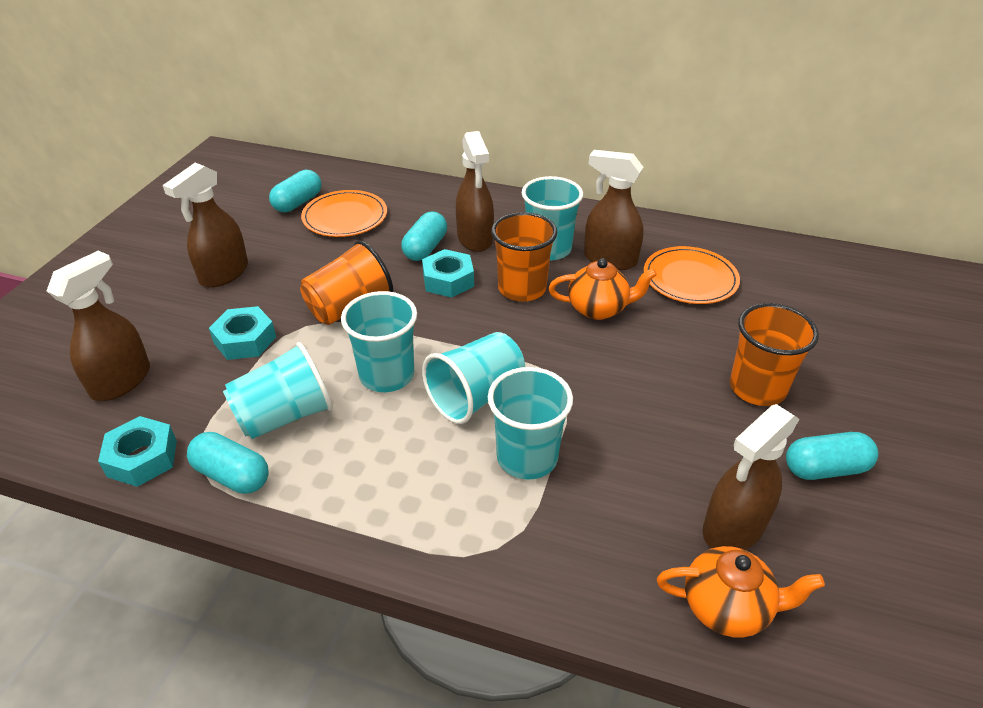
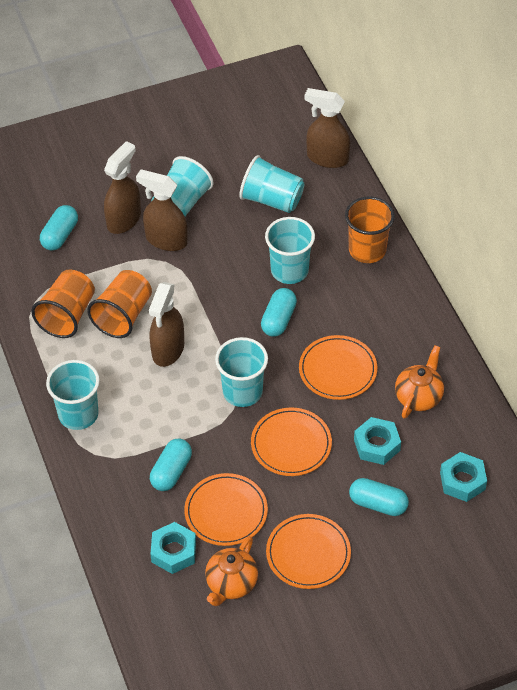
brown spray bottle: 5 -> 4
orange plate: 2 -> 4

